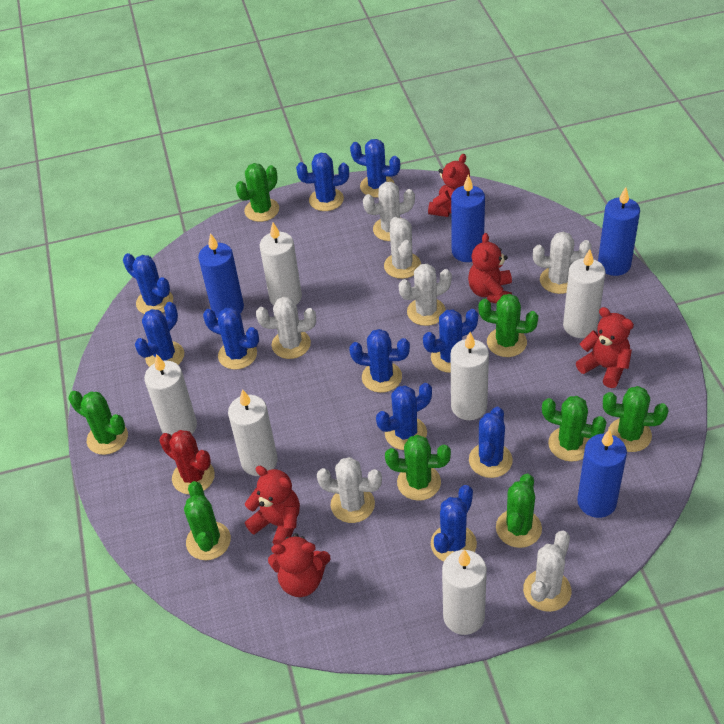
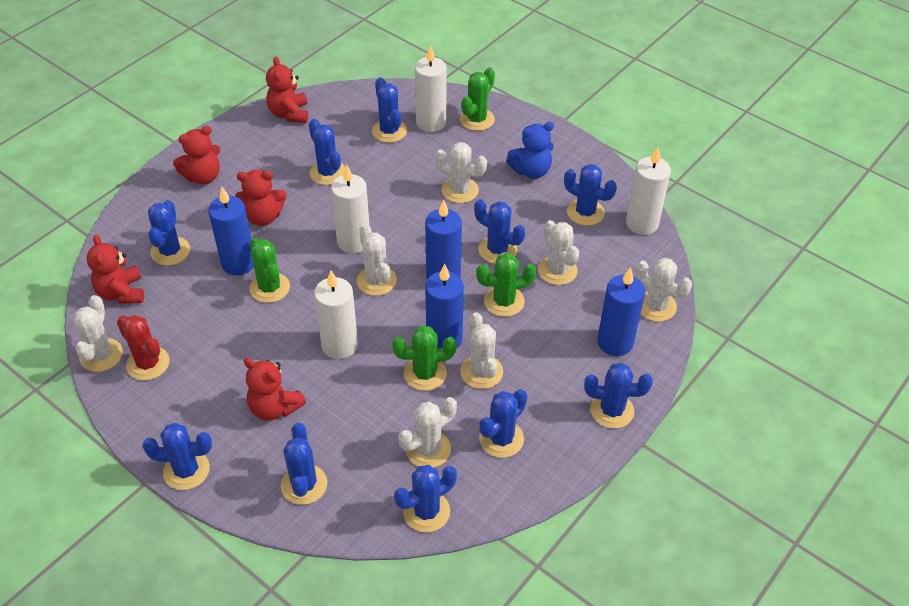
blue teddy bear: 0 -> 1
green cactus: 8 -> 4
white candle: 6 -> 4

